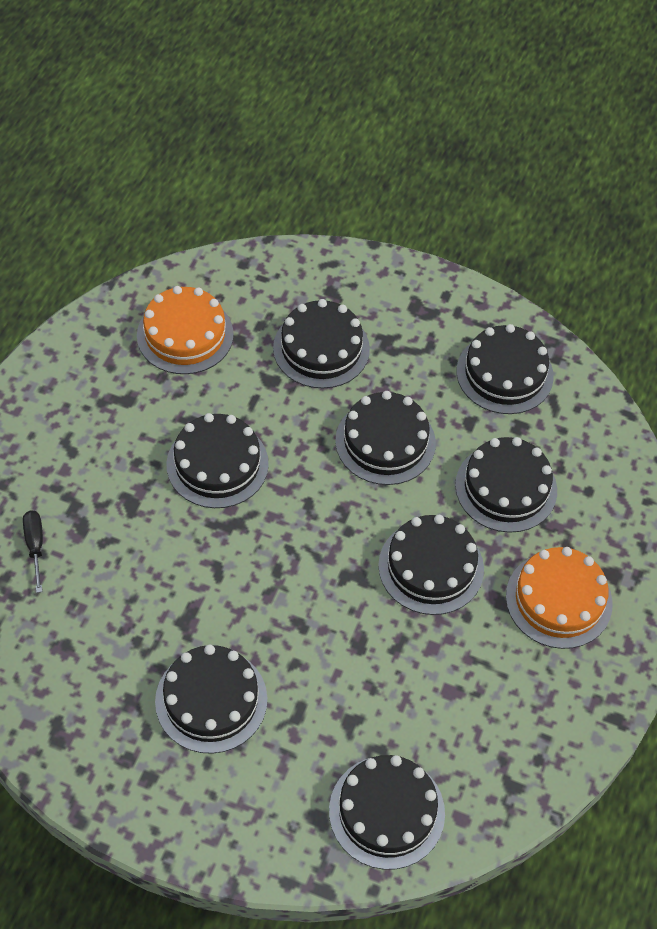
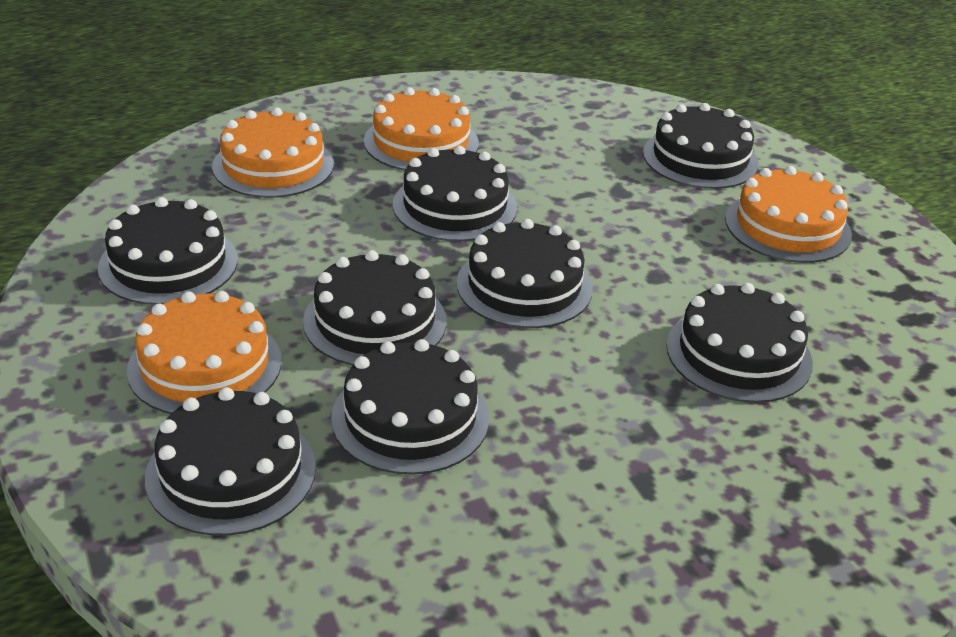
black screwdriver: 1 -> 0
orange cake: 2 -> 4

